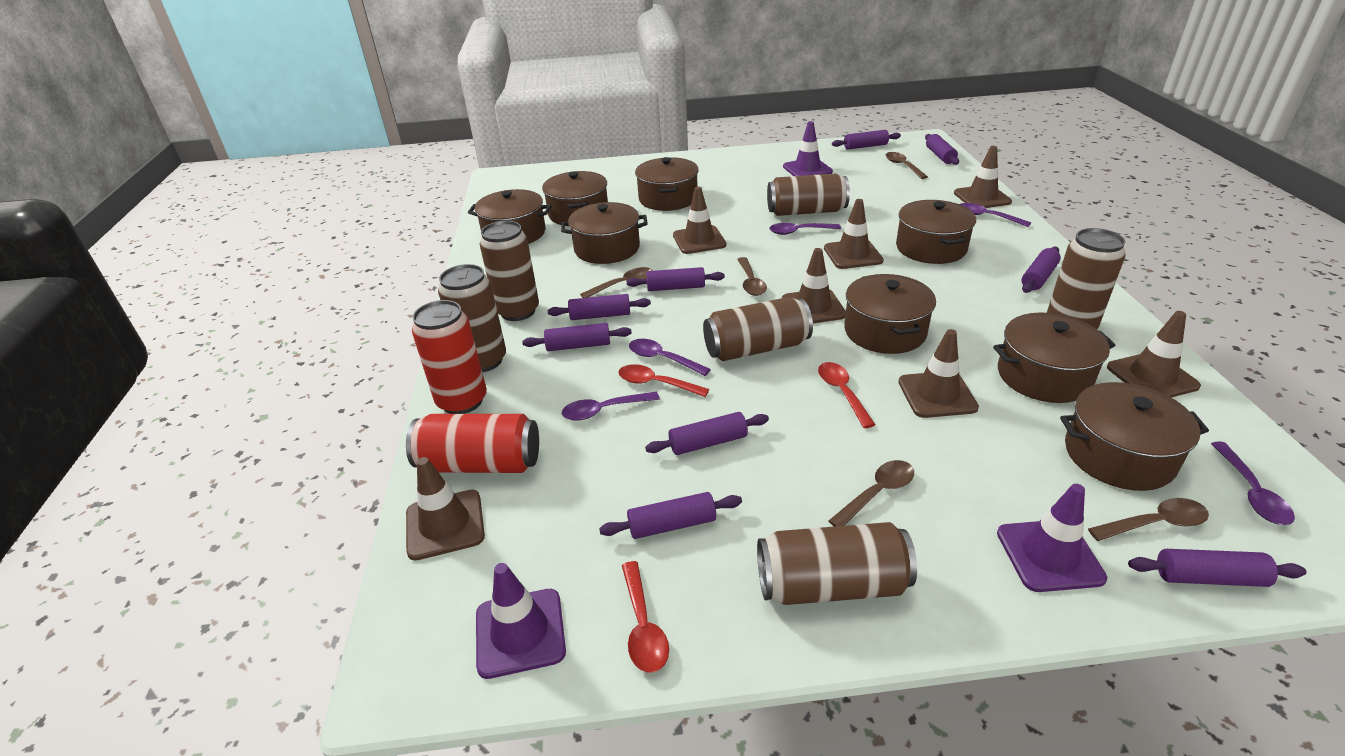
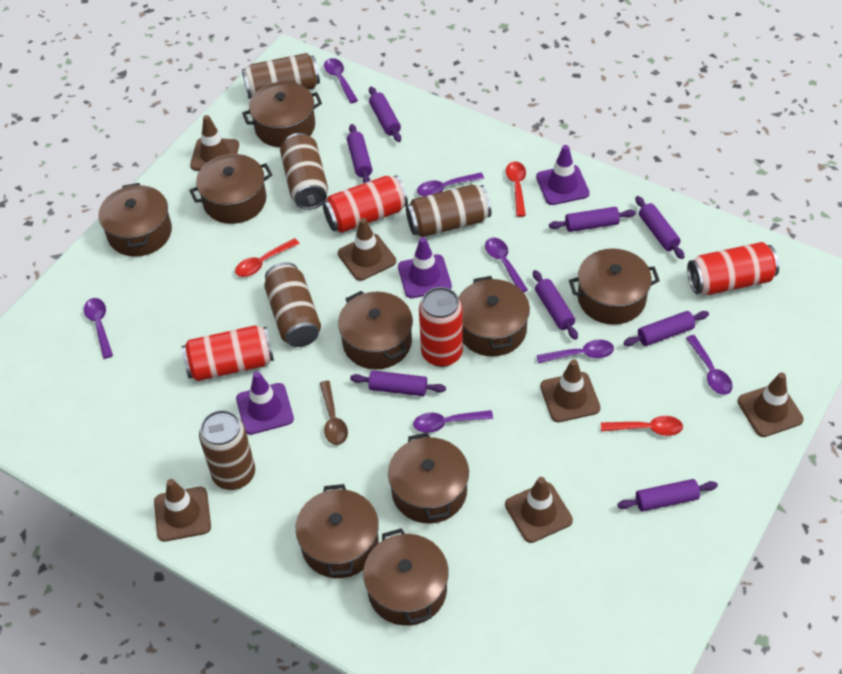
brown can: 6 -> 5
brown pot: 8 -> 9
brown spoon: 5 -> 1
brown traffic cone: 7 -> 6
purple rolling pin: 9 -> 8
purple spoon: 5 -> 7
red can: 2 -> 4

